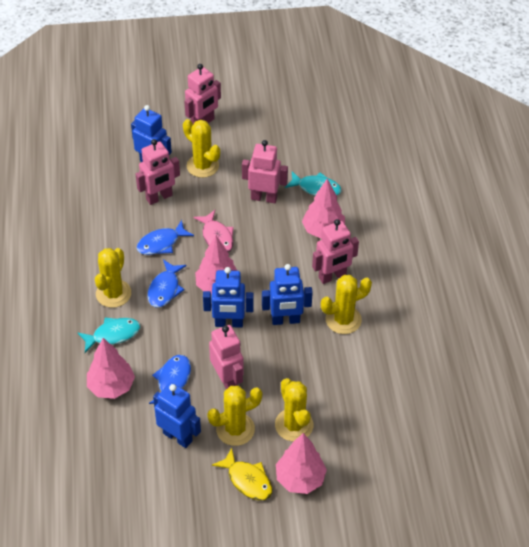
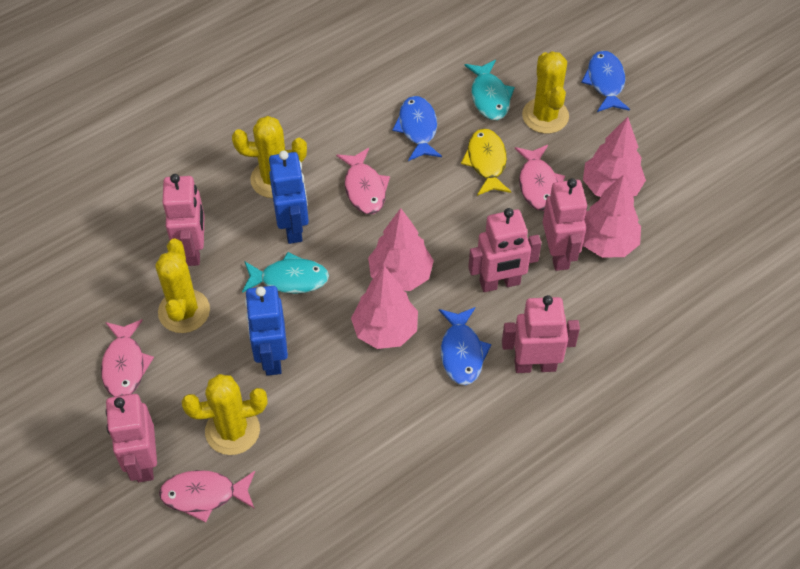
blue robot: 4 -> 2
pink fish: 1 -> 4
yellow cactus: 5 -> 4

